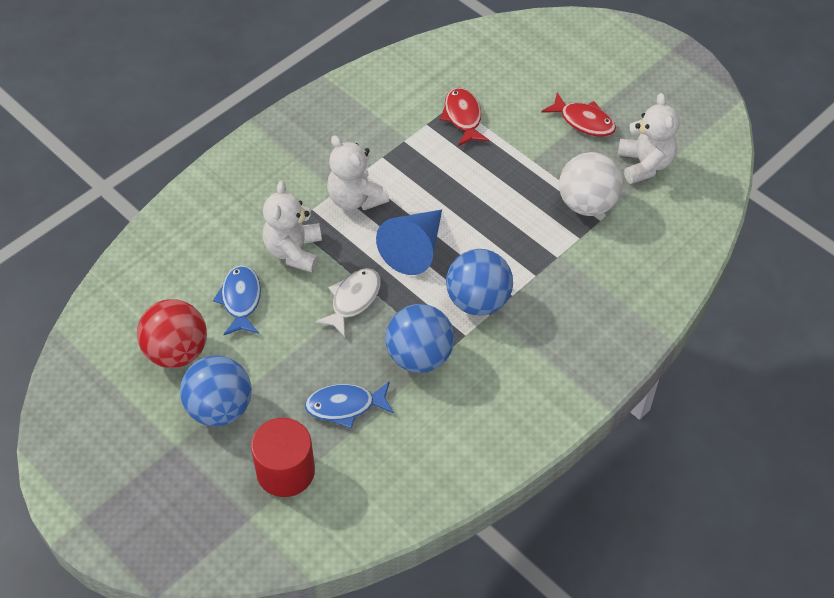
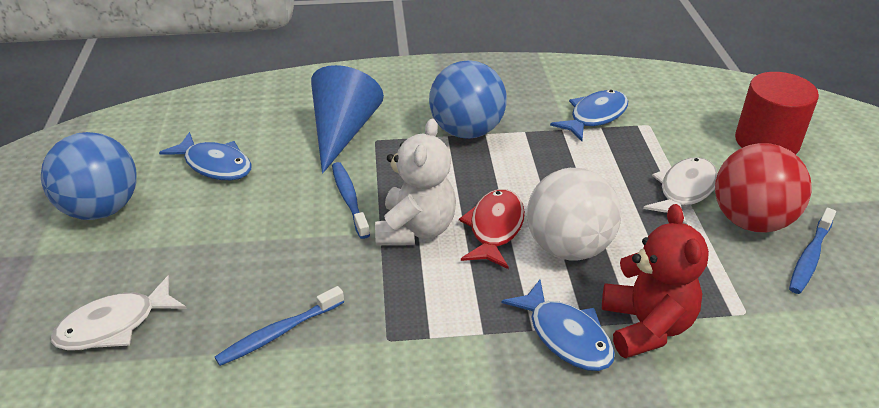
blue ball: 3 -> 2
blue fish: 2 -> 3
blue toothbrush: 0 -> 3
red fish: 2 -> 1
red teddy bear: 0 -> 1
white fish: 1 -> 2
white teddy bear: 3 -> 1

